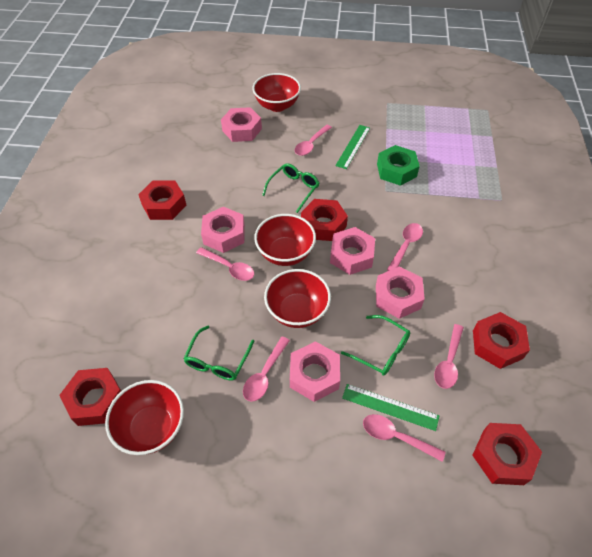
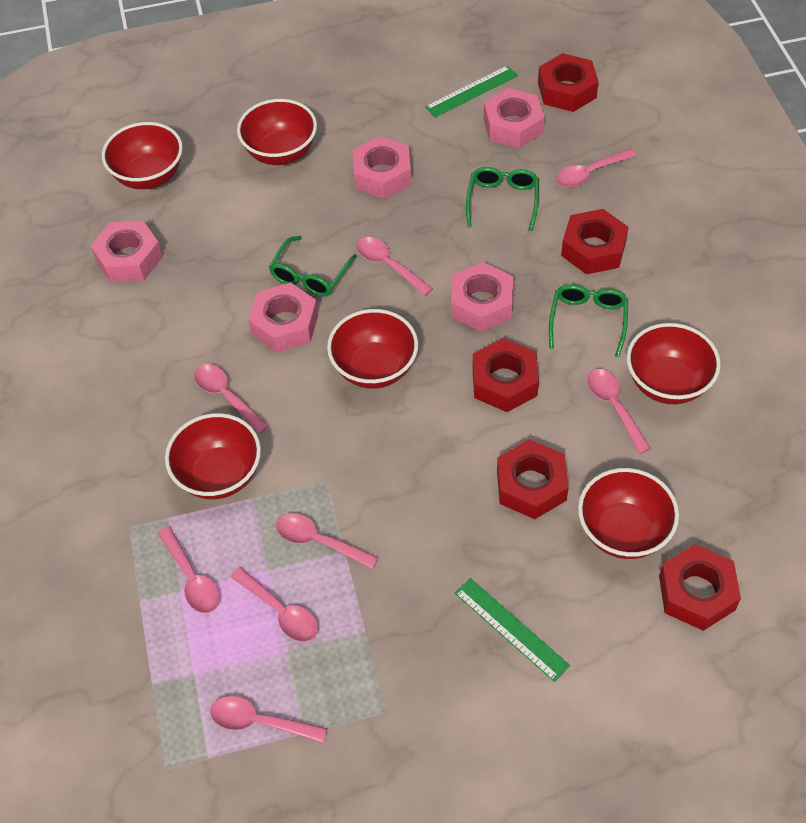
green nut: 1 -> 0
pink spoon: 6 -> 8
red bowl: 4 -> 6

